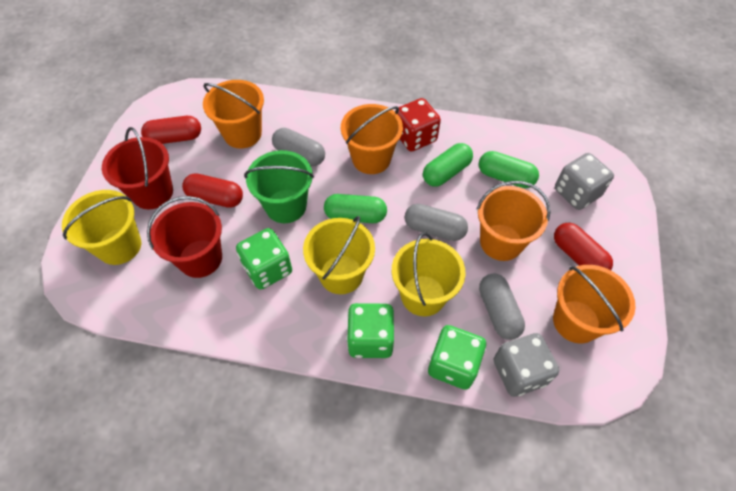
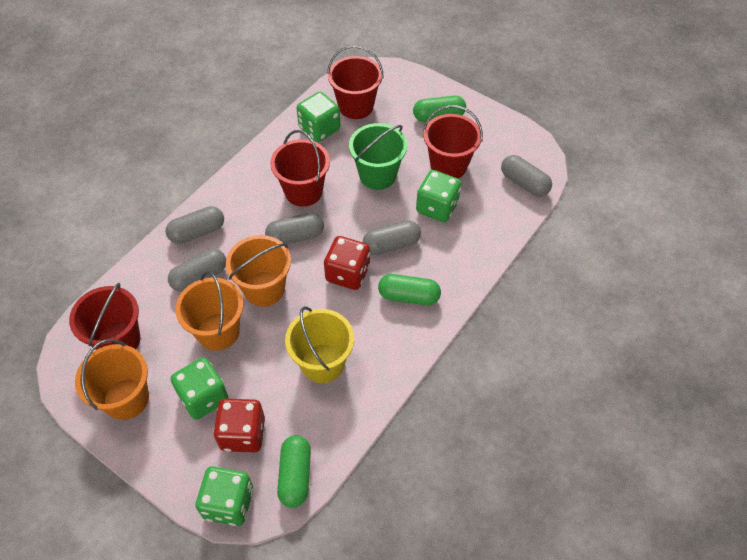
green dice: 3 -> 4
grey capsule: 3 -> 5
grey dice: 2 -> 0
orange bucket: 4 -> 3
red bucket: 2 -> 4
red capsule: 3 -> 0
red dice: 1 -> 2
yellow bucket: 3 -> 1

